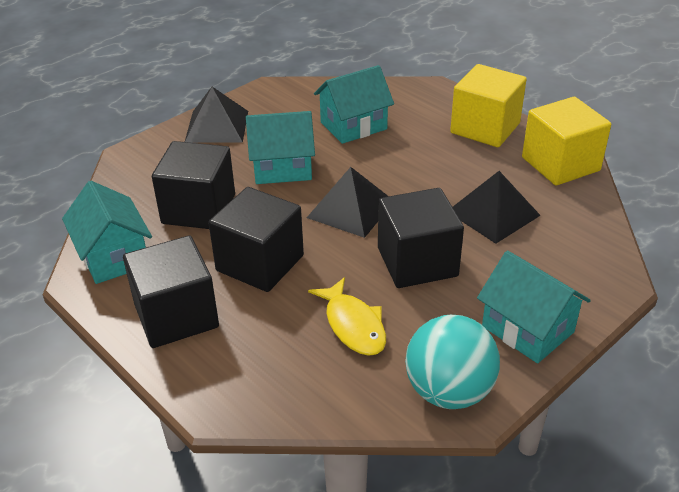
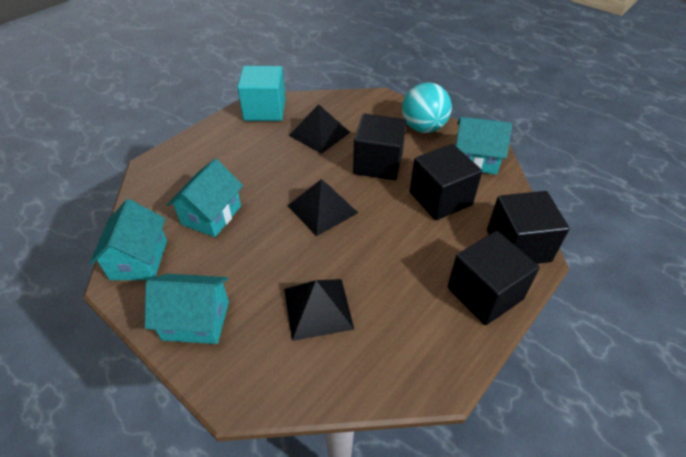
turquoise cube: 0 -> 1
yellow cube: 2 -> 0
yellow fish: 1 -> 0

